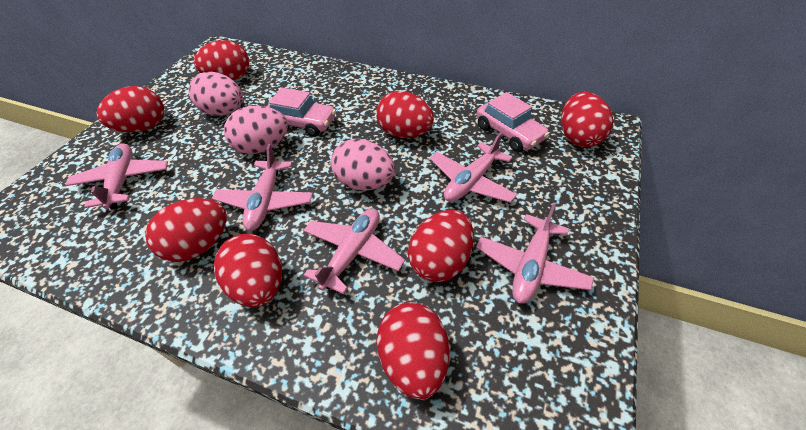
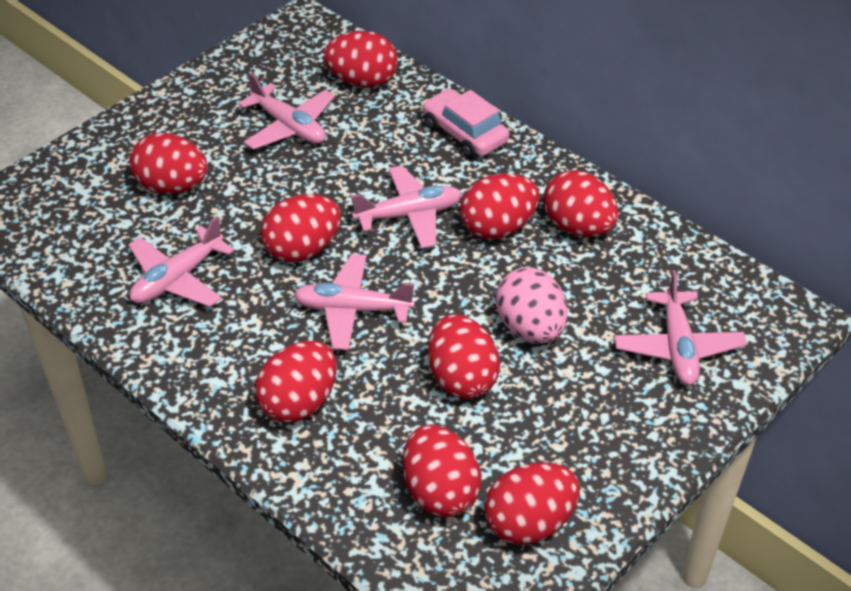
pink car: 2 -> 1
pink egg: 3 -> 1
red egg: 8 -> 9

